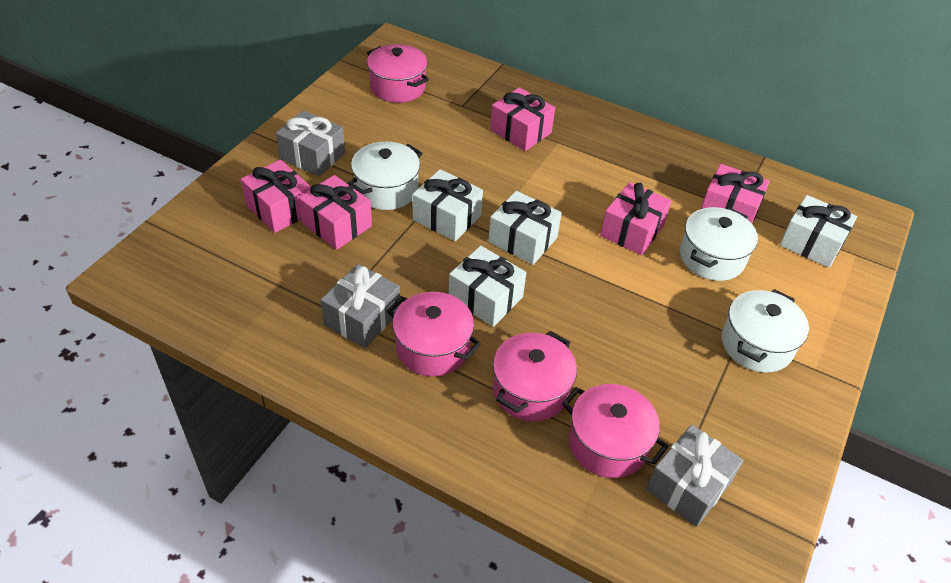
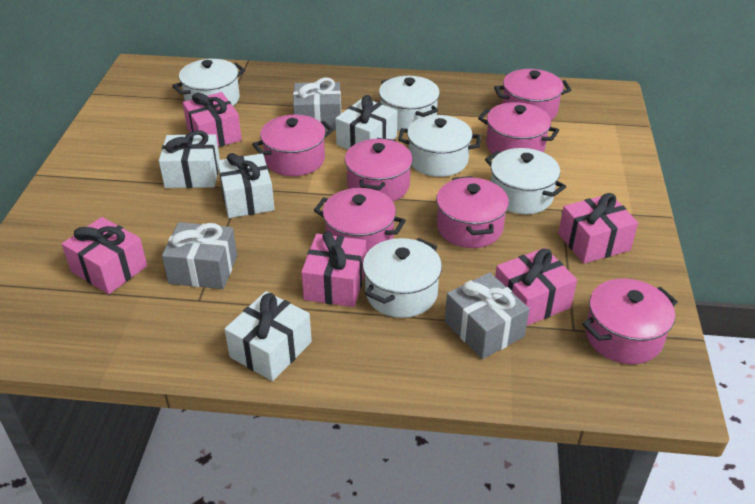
pink pot: 4 -> 7
white pot: 3 -> 5

